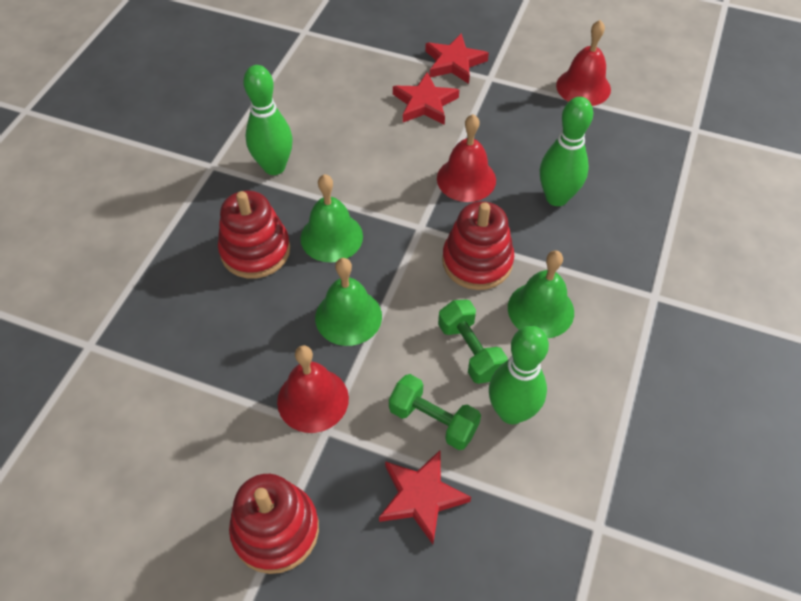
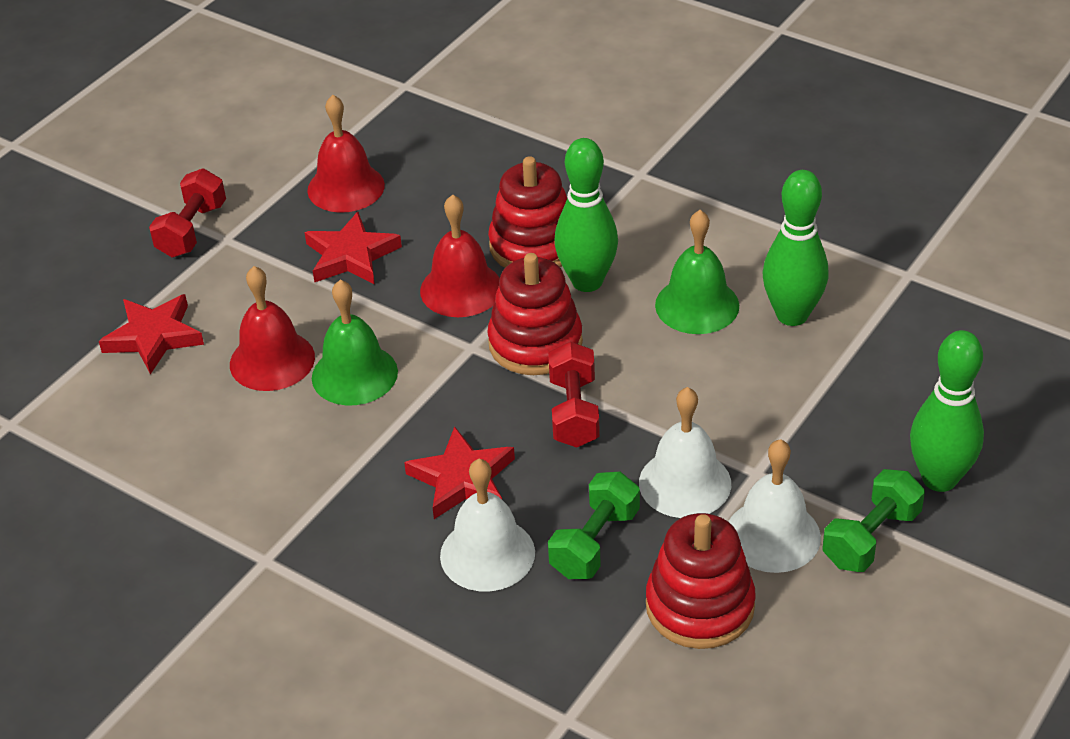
green bell: 3 -> 2
red dumbbell: 0 -> 2
white bell: 0 -> 3

